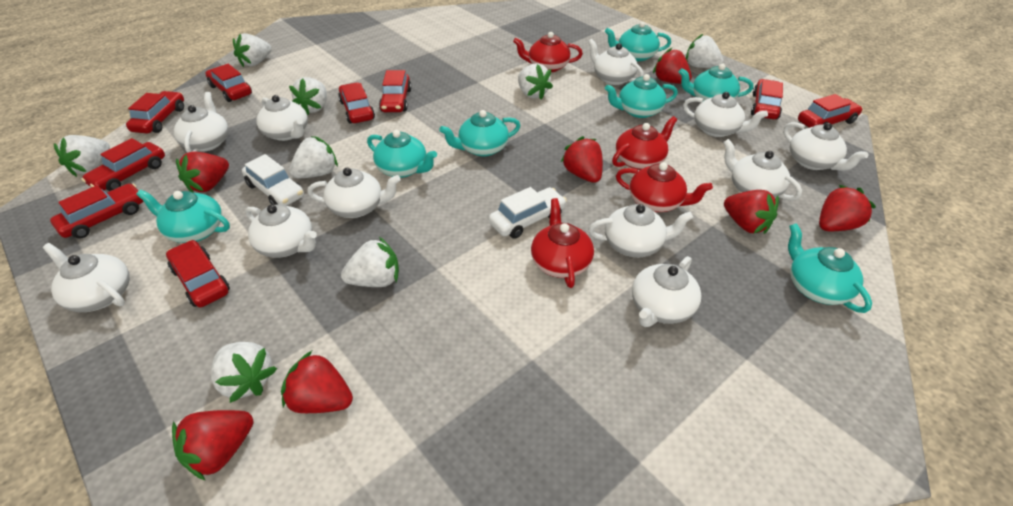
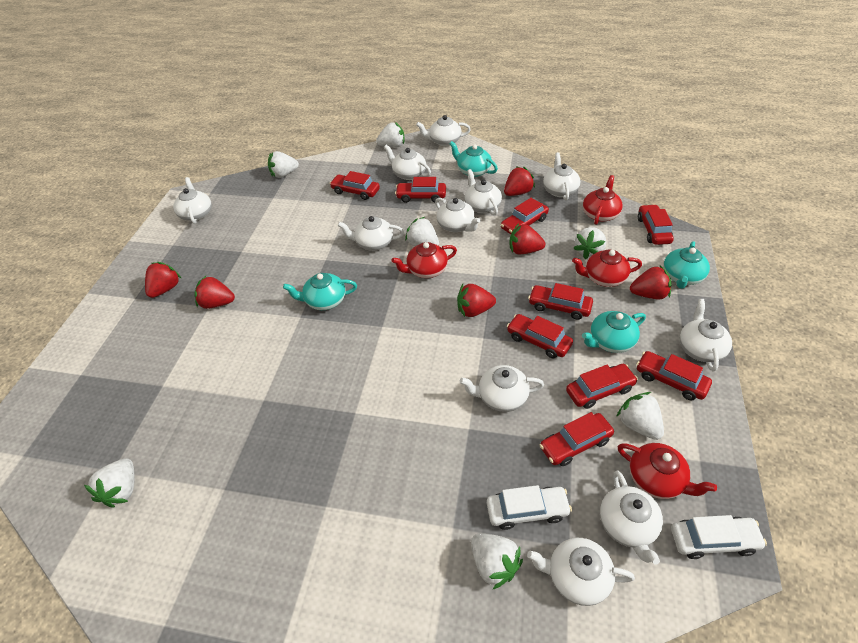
red strawberry: 7 -> 6
turquoise teapot: 7 -> 4
white strawberry: 8 -> 7

